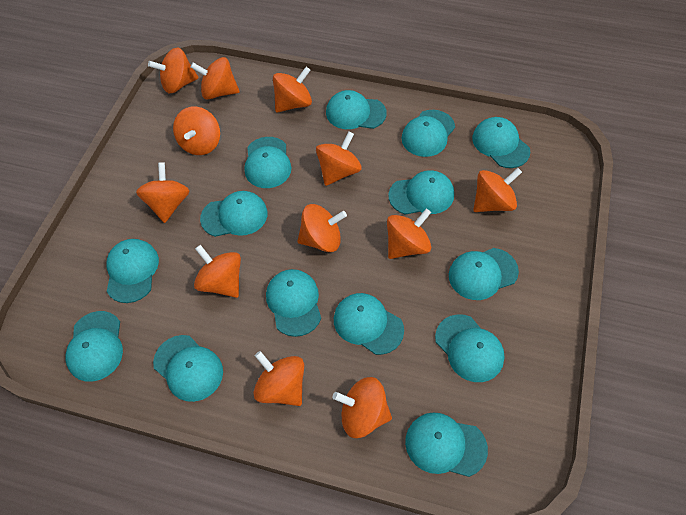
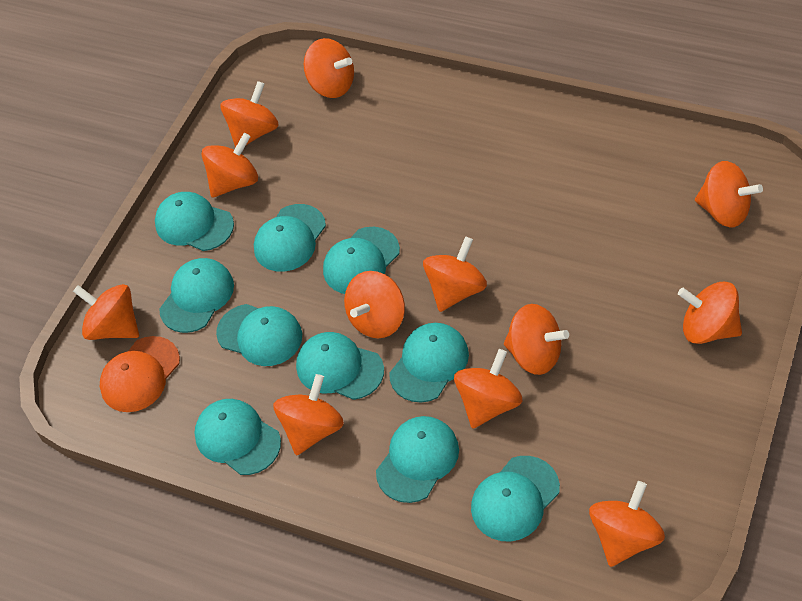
orange cap: 0 -> 1
turquoise cap: 14 -> 10

